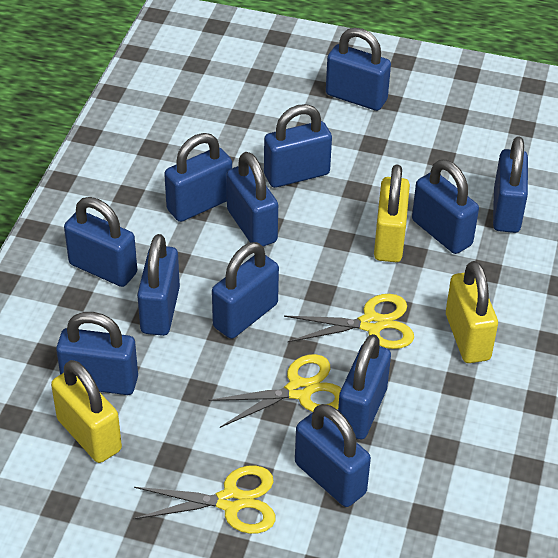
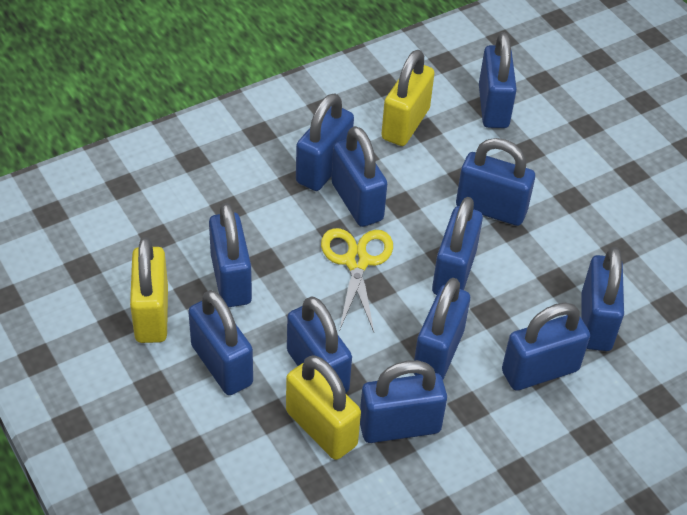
yellow scissors: 3 -> 1

